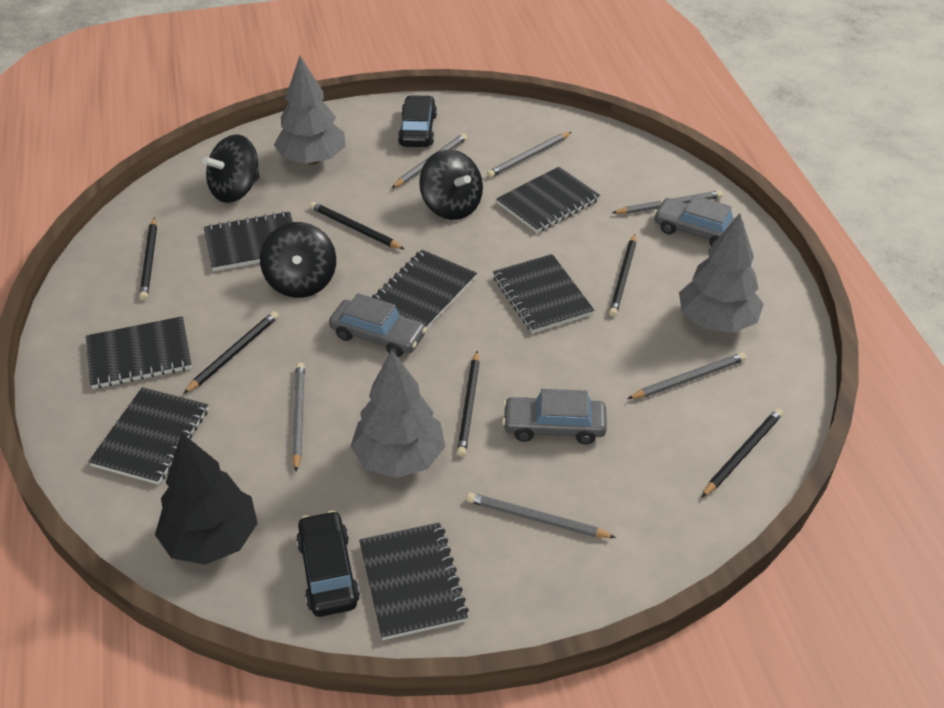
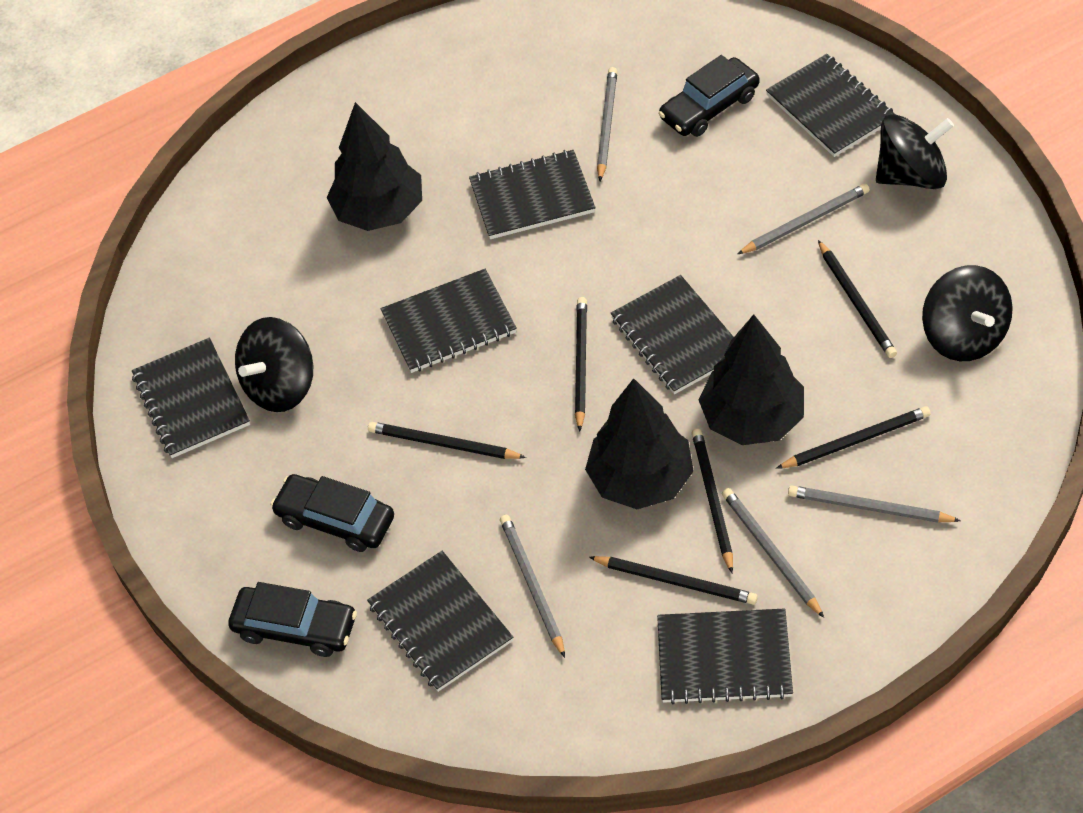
black car: 2 -> 3
black tree: 1 -> 3
grey car: 3 -> 0
grey pencil: 6 -> 5
grey tree: 3 -> 0

